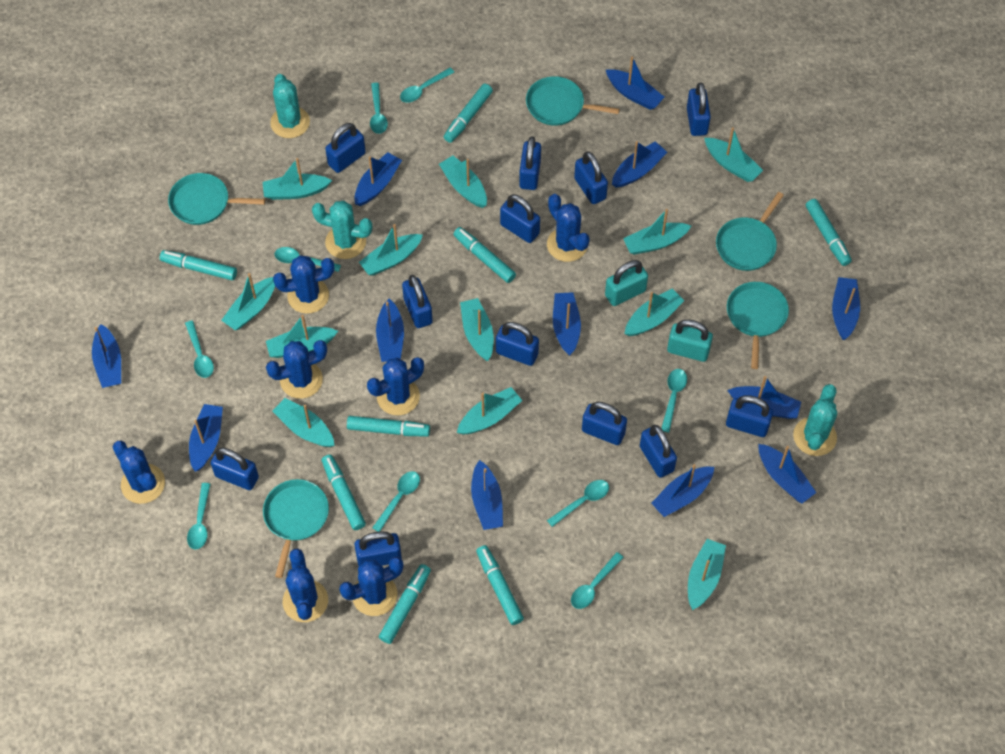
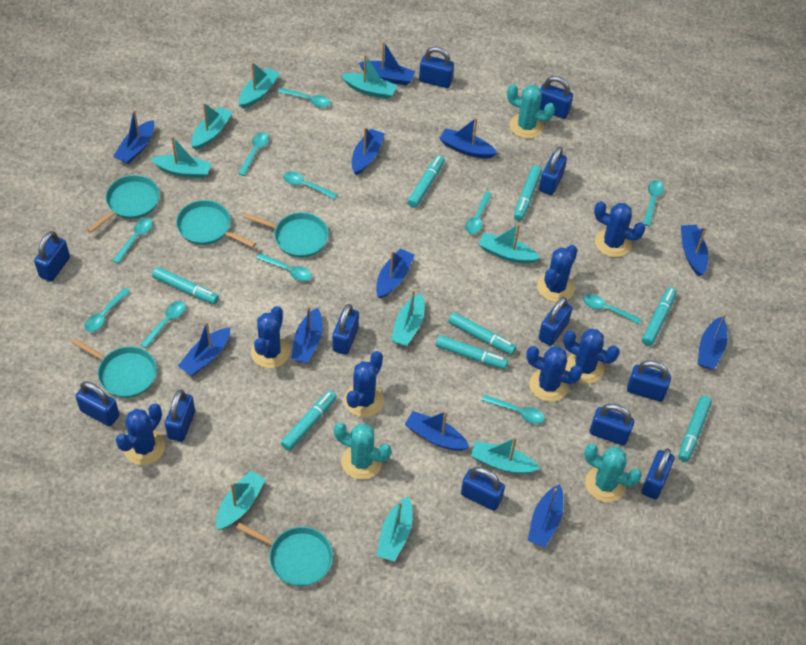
blue boat: 12 -> 11
turquoise boat: 12 -> 9
turquoise padlock: 2 -> 0
turquoise spoon: 9 -> 11

